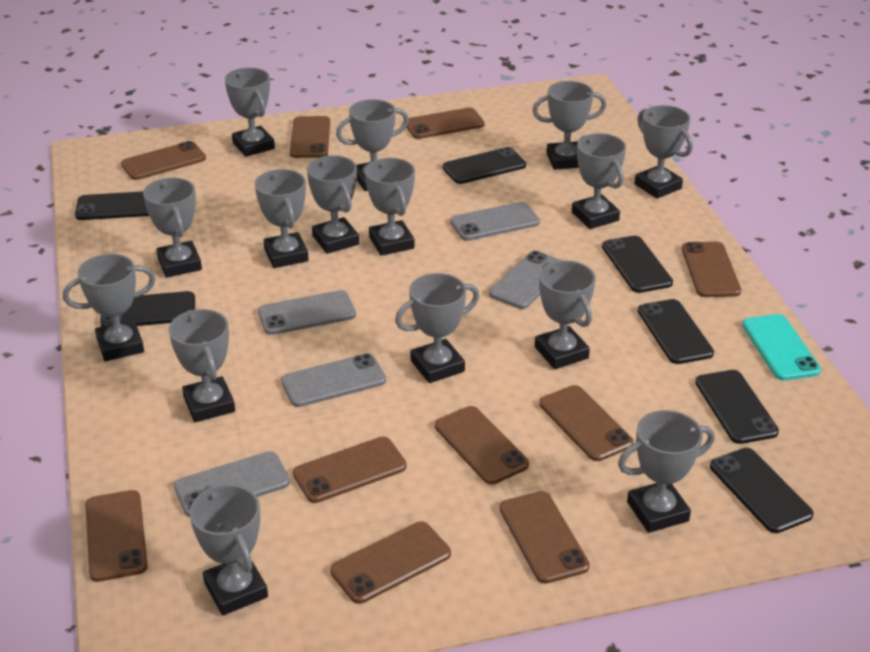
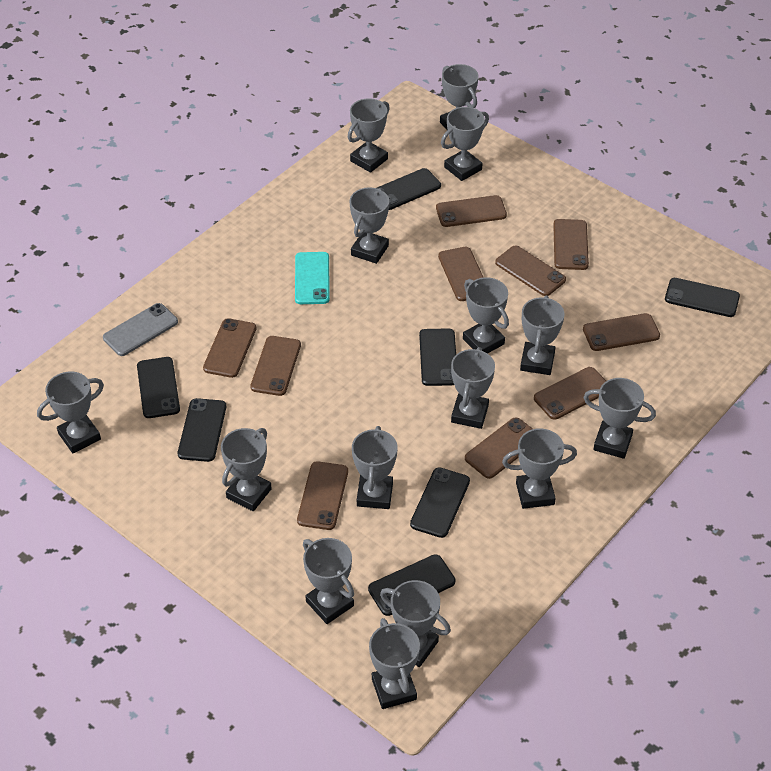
grey phone: 5 -> 1

